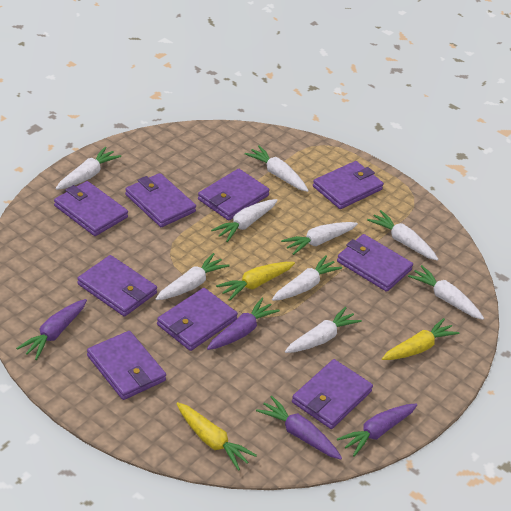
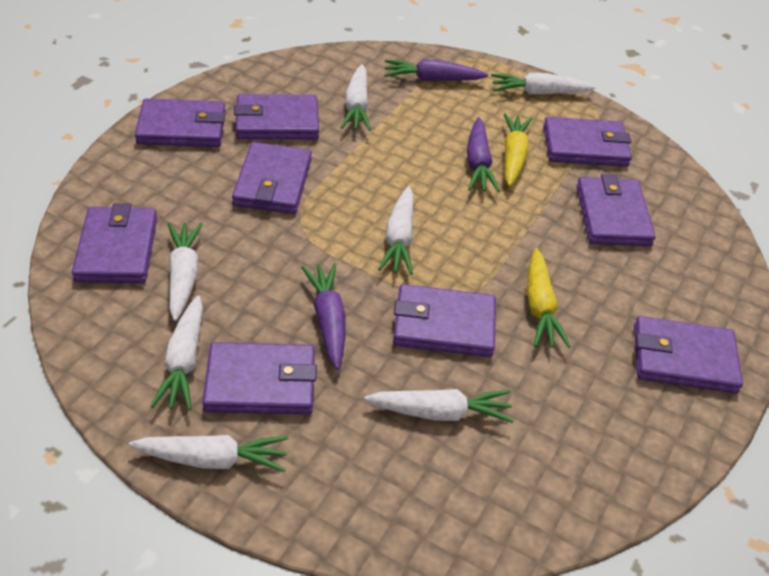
purple carrot: 4 -> 3
white carrot: 9 -> 7
yellow carrot: 3 -> 2

